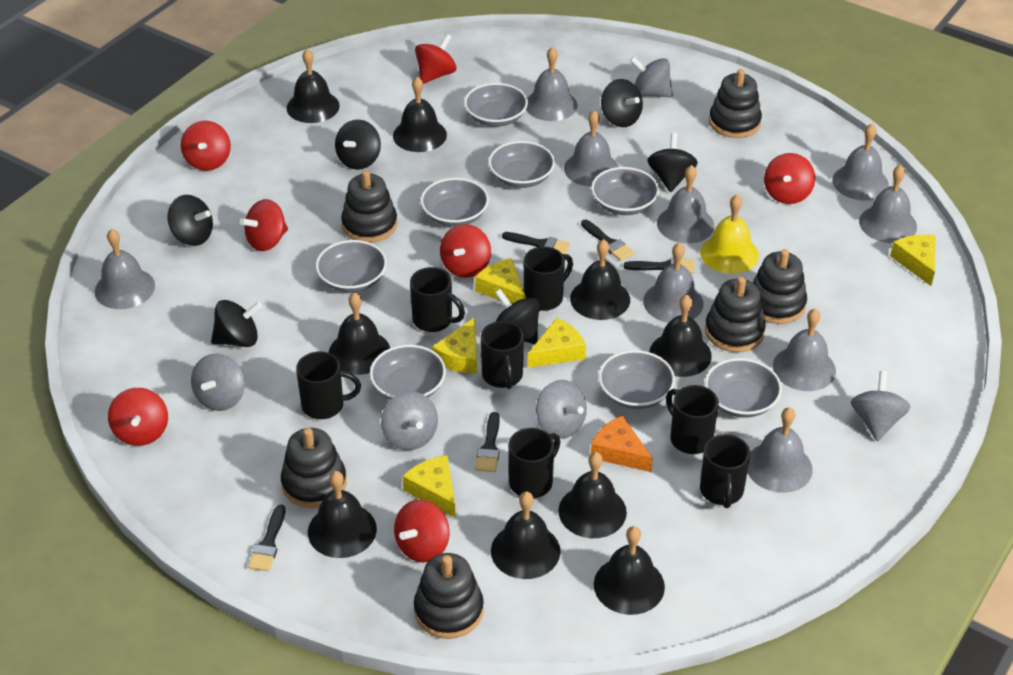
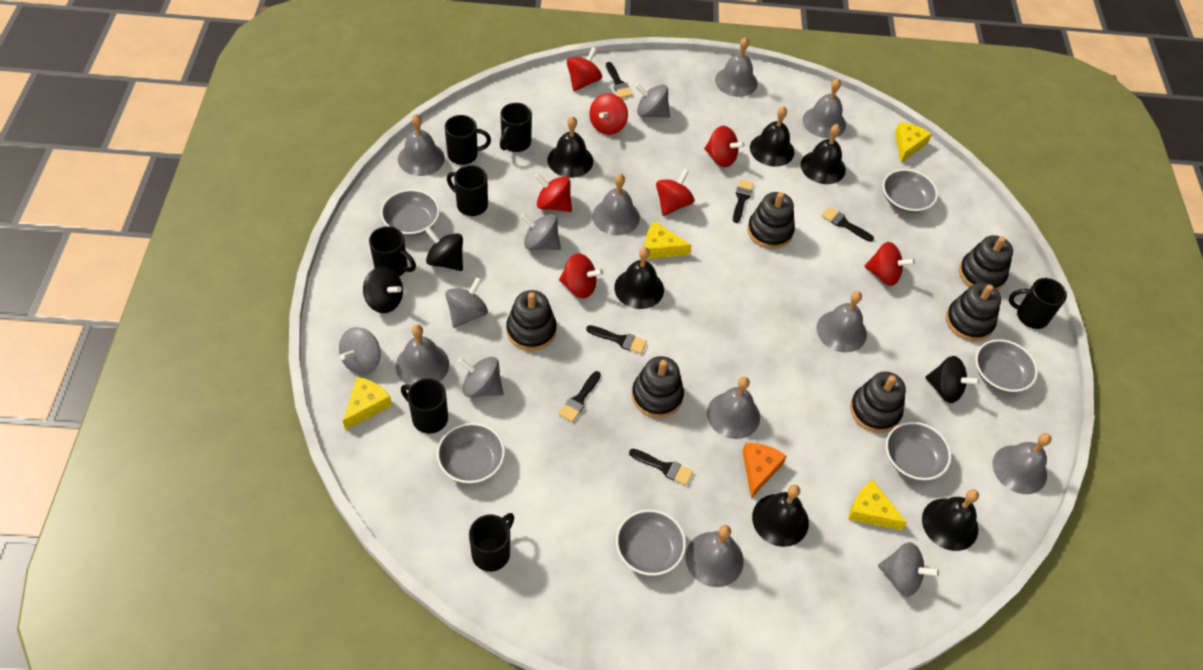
black bell: 9 -> 6
black brush: 5 -> 6
black spinning top: 6 -> 3
grey bowl: 8 -> 6
grey spinning top: 5 -> 6
yellow bell: 1 -> 0
yellow cheese: 5 -> 4

